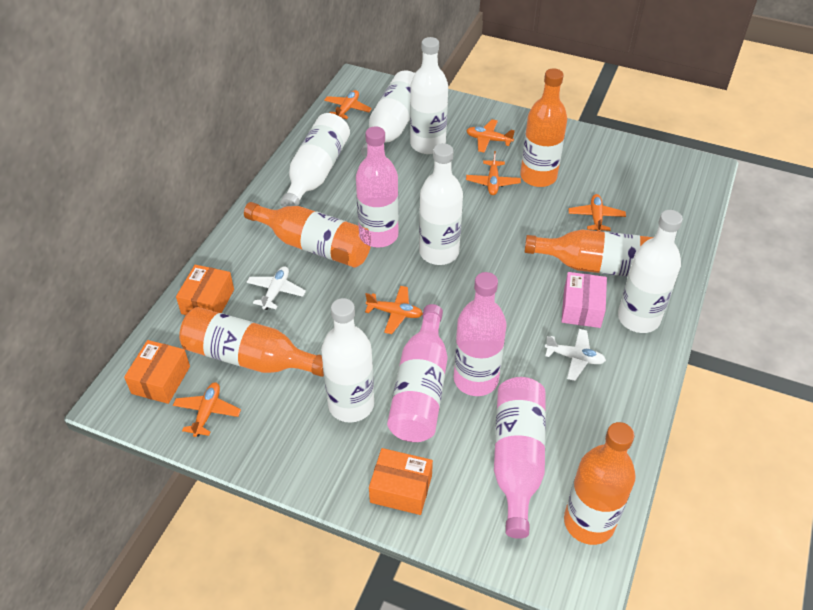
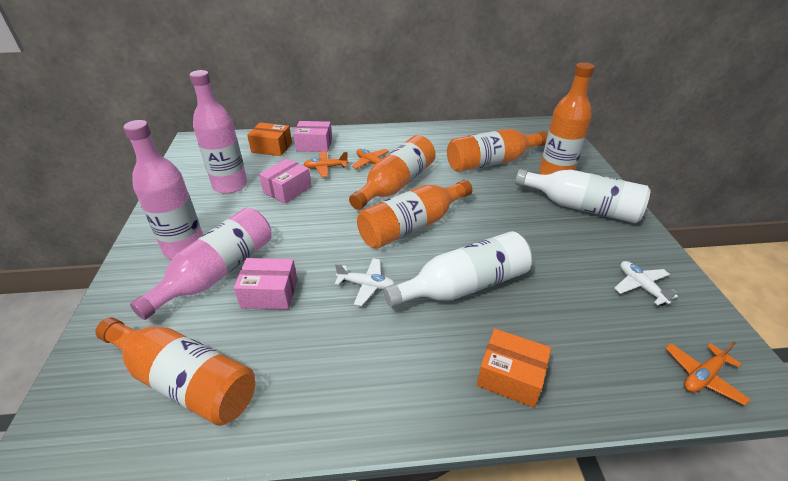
orange box: 3 -> 2
orange plane: 6 -> 3
pink bottle: 4 -> 3
pink box: 1 -> 3
white bottle: 6 -> 2

